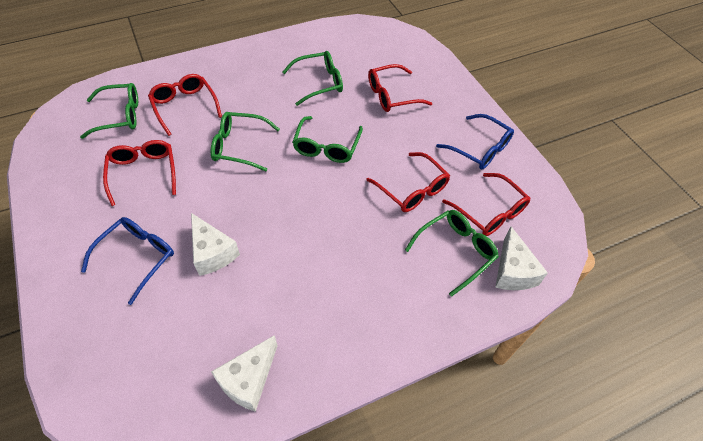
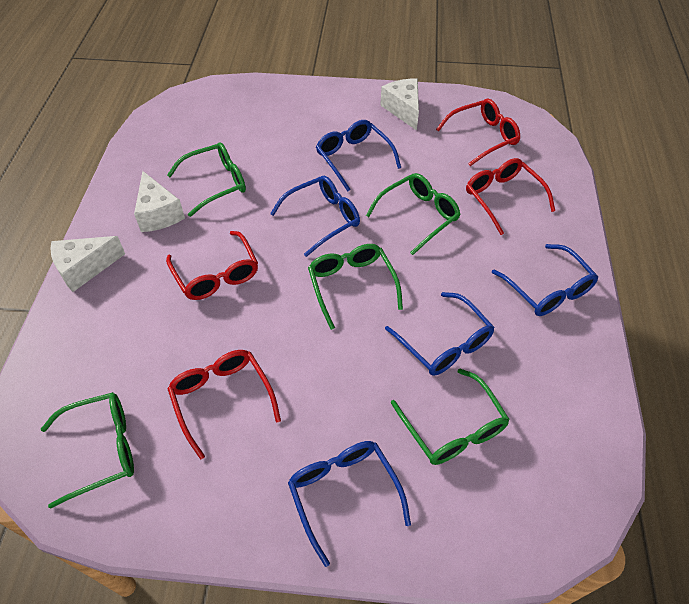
blue glasses: 2 -> 5
red glasses: 5 -> 4

